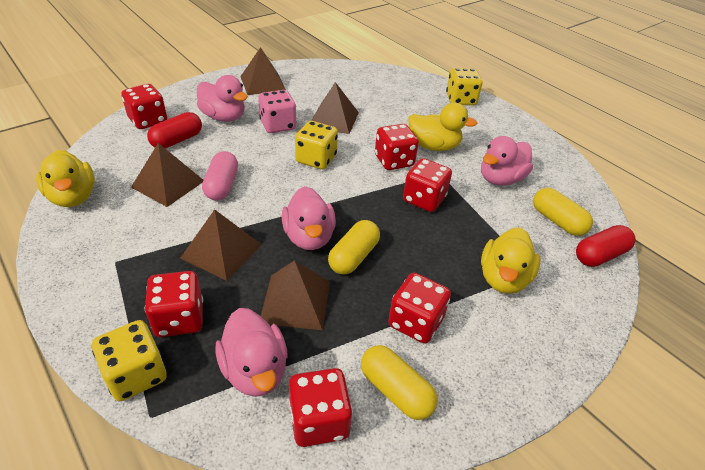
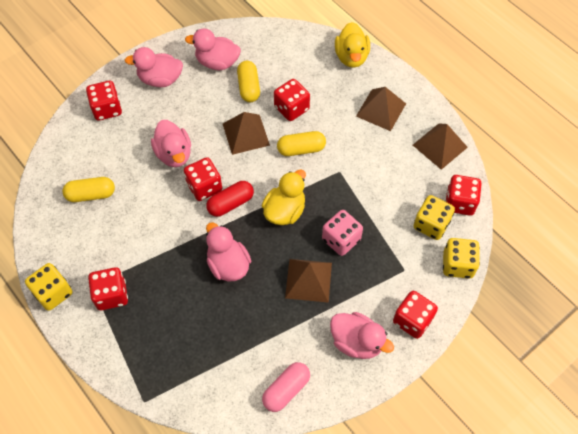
brown pyramid: 5 -> 4
pink duck: 4 -> 5
red capsule: 2 -> 1
yellow duck: 3 -> 2

